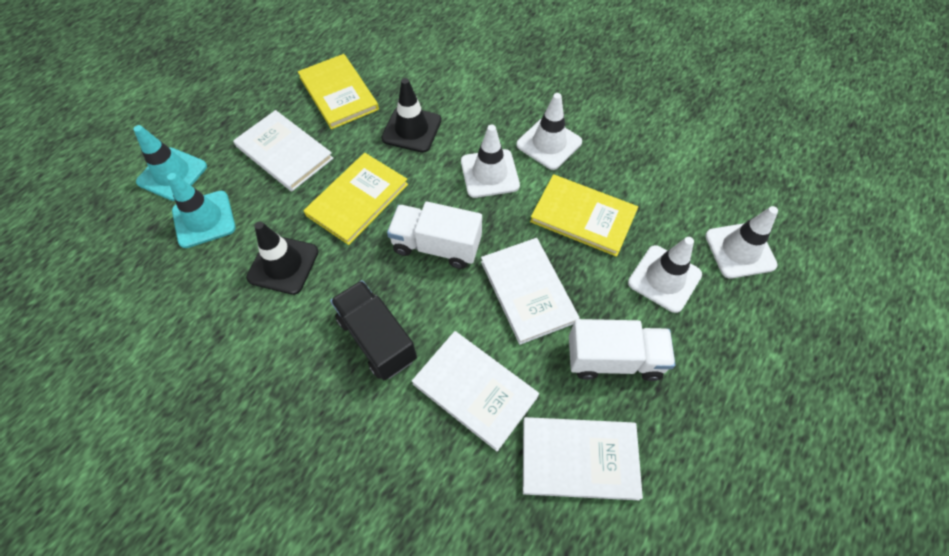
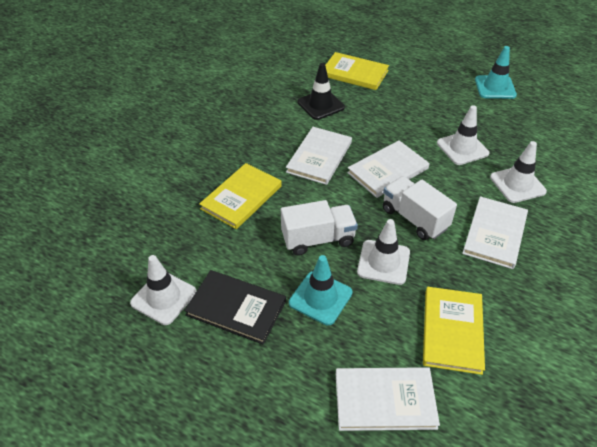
black book: 0 -> 1
black traffic cone: 2 -> 1
black truck: 1 -> 0

